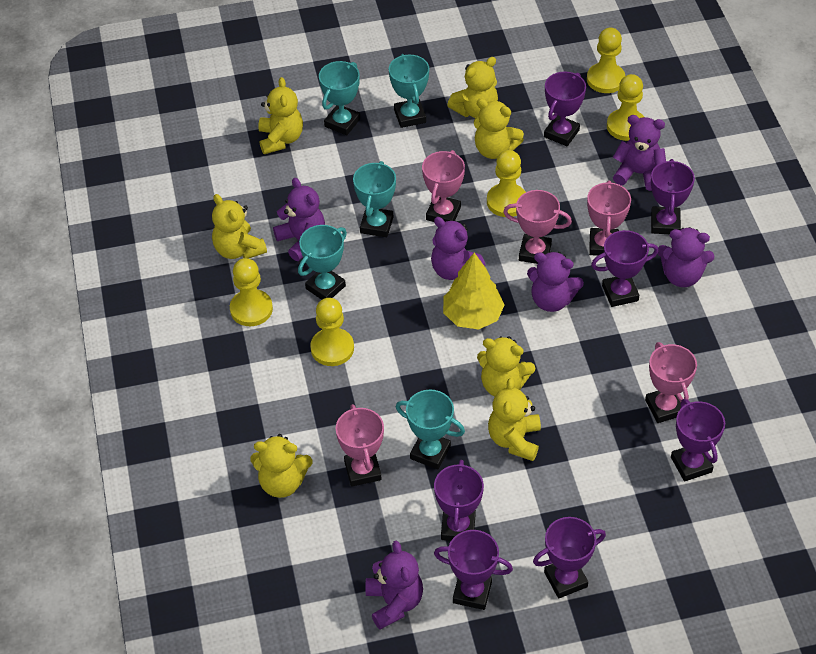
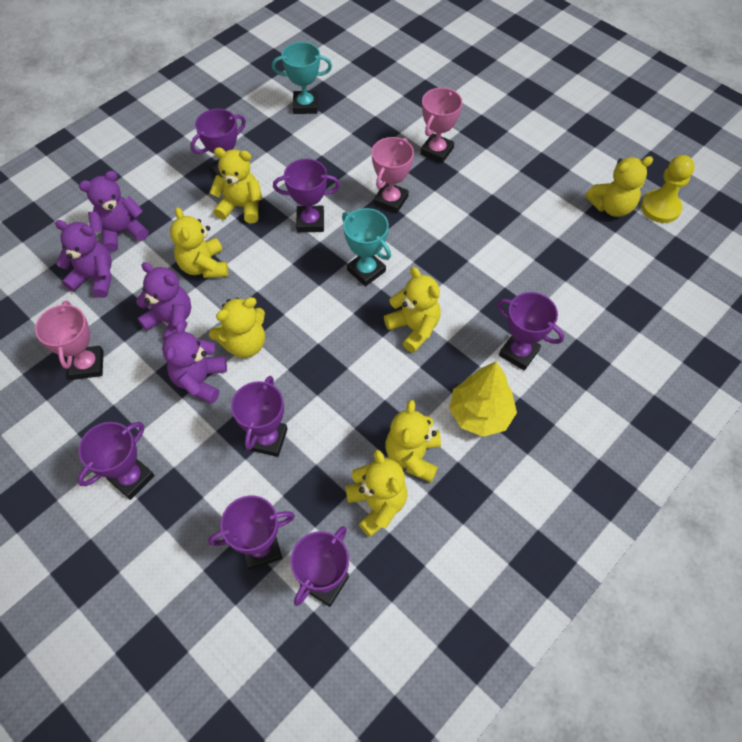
pink trophy: 5 -> 3
purple teddy bear: 6 -> 4
turquoise trophy: 5 -> 2
yellow pawn: 5 -> 1

